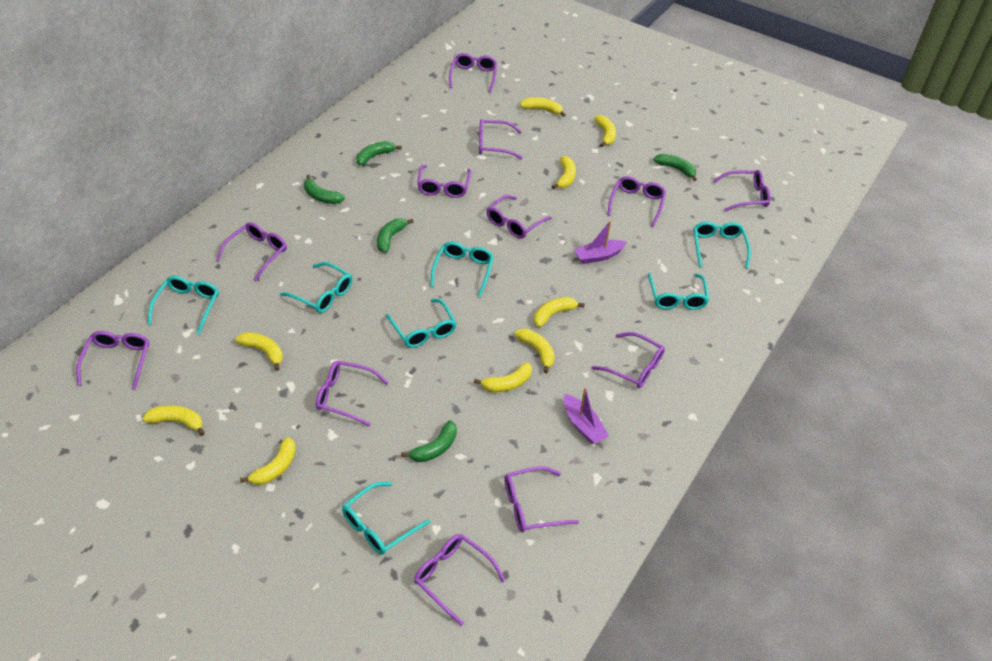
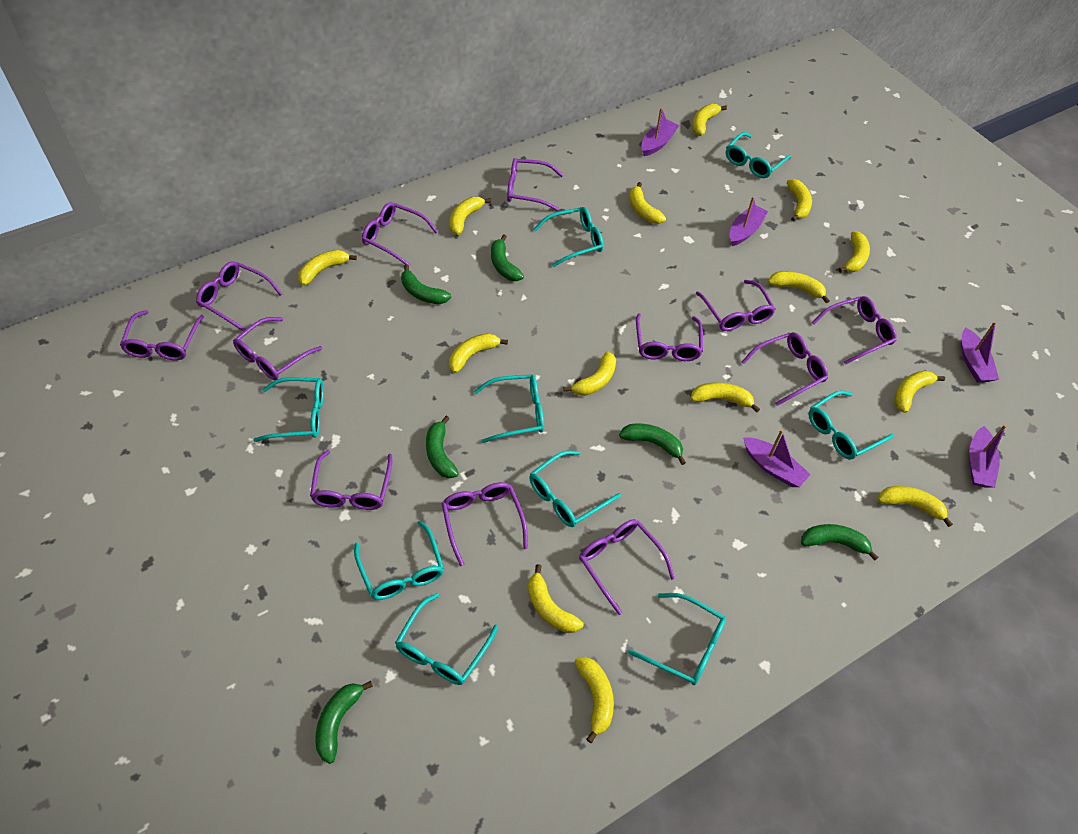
green banana: 5 -> 6
purple boat: 2 -> 5
turquoise glasses: 7 -> 9
yellow banana: 9 -> 14

